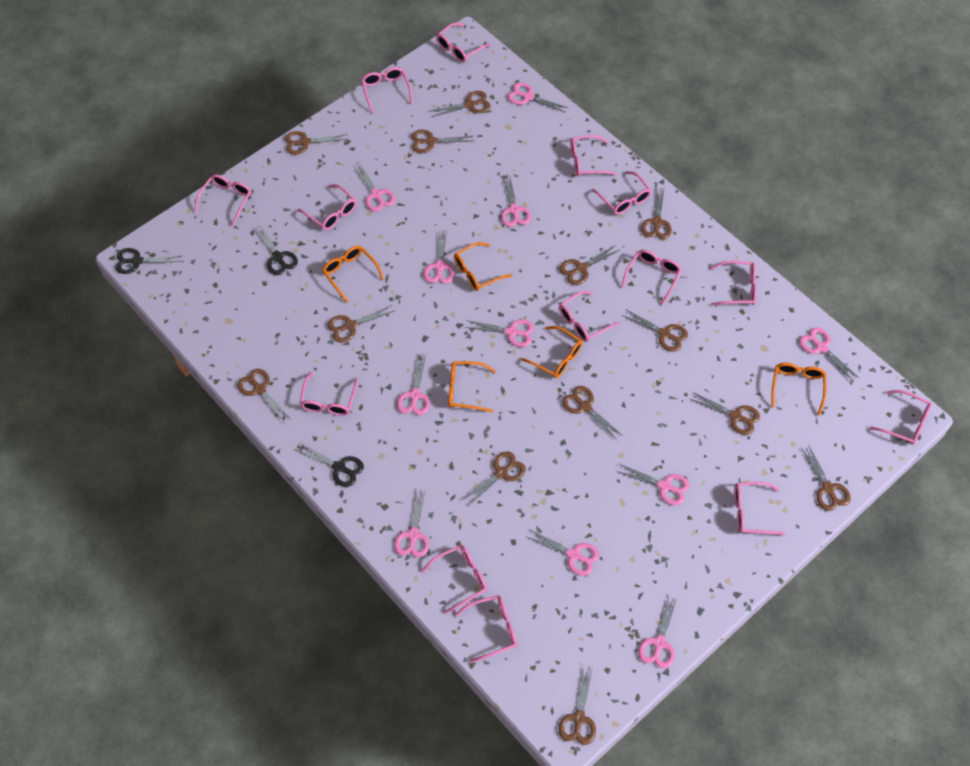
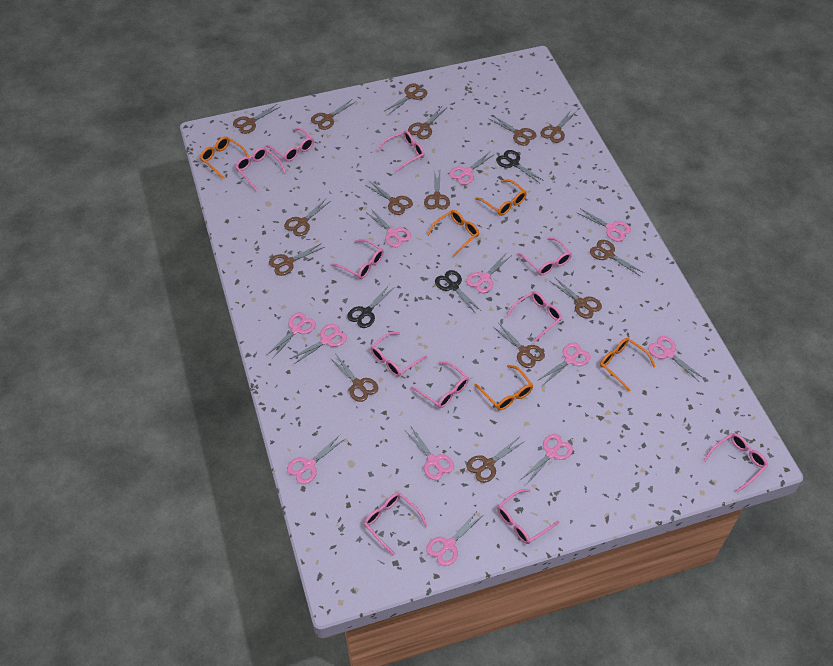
brown scissors: 13 -> 15
pink glasses: 14 -> 11
pink scissors: 11 -> 12

